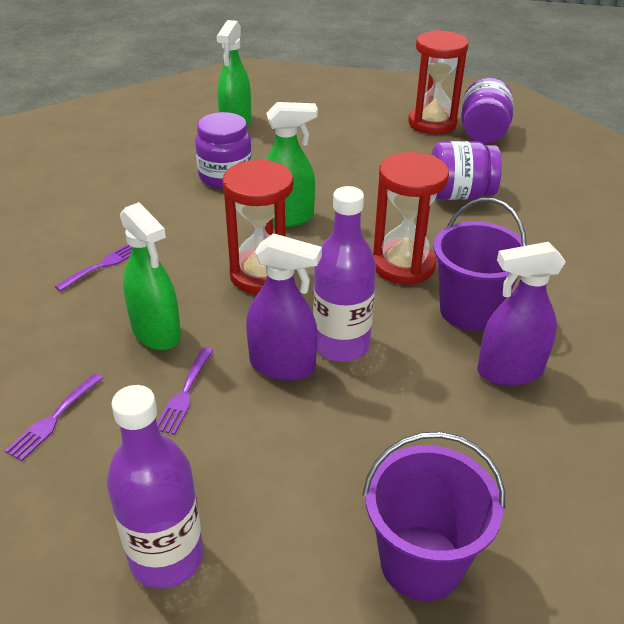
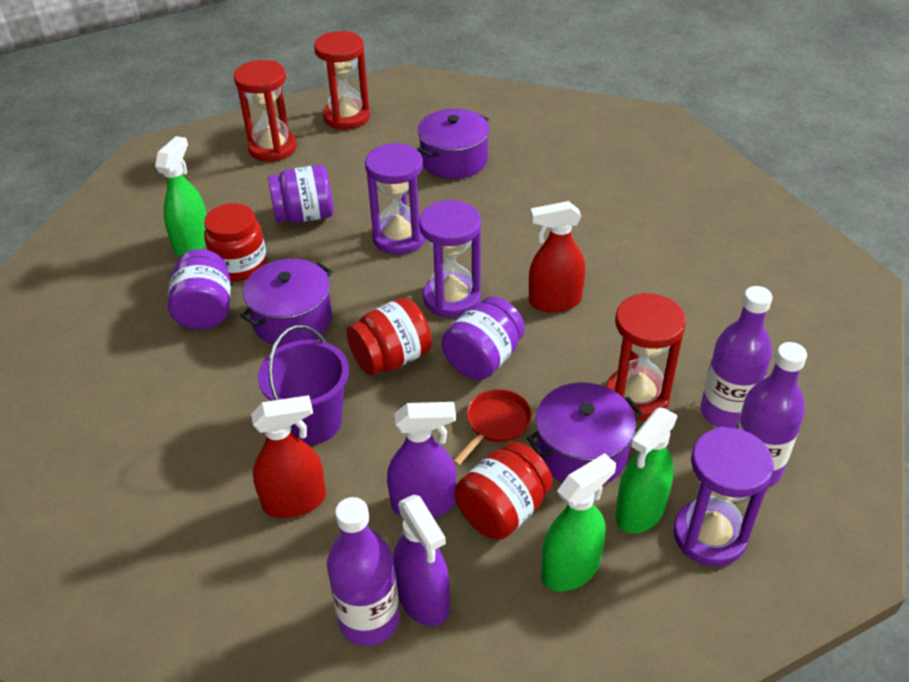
purple bottle: 2 -> 3
purple bucket: 2 -> 1
purple fork: 3 -> 0
purple hourglass: 0 -> 3
purple pot: 0 -> 3
red jar: 0 -> 3
red pan: 0 -> 1
red spray bottle: 0 -> 2

